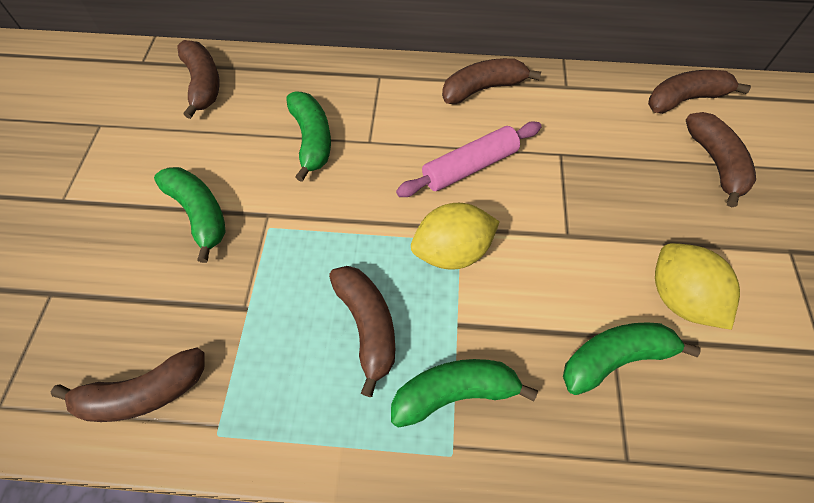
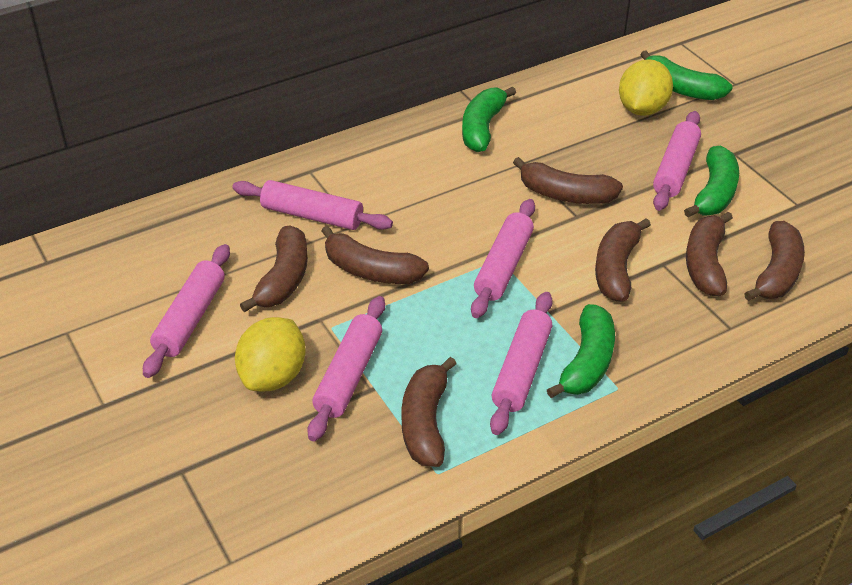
brown banana: 6 -> 7
pink rolling pin: 1 -> 6

